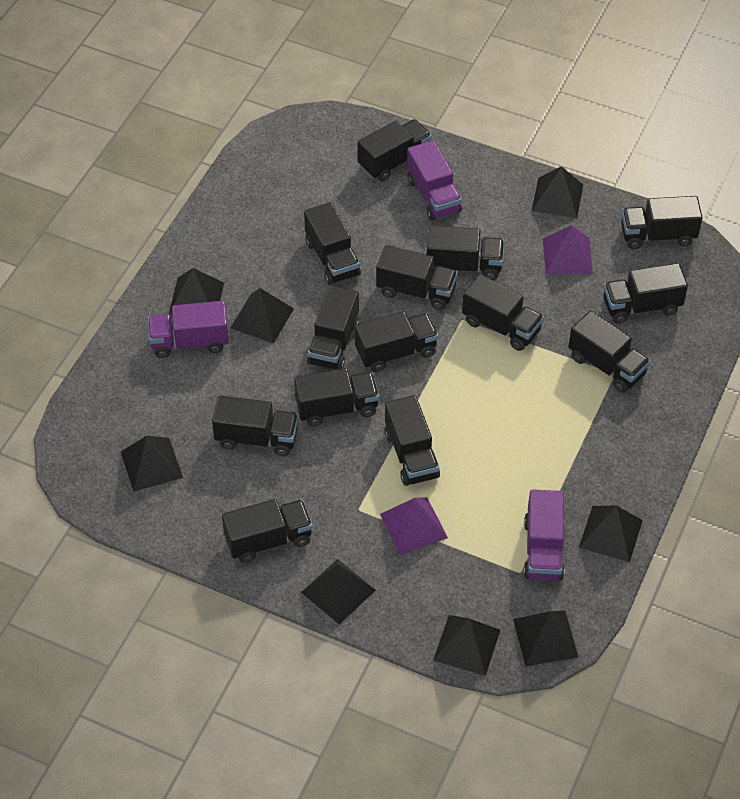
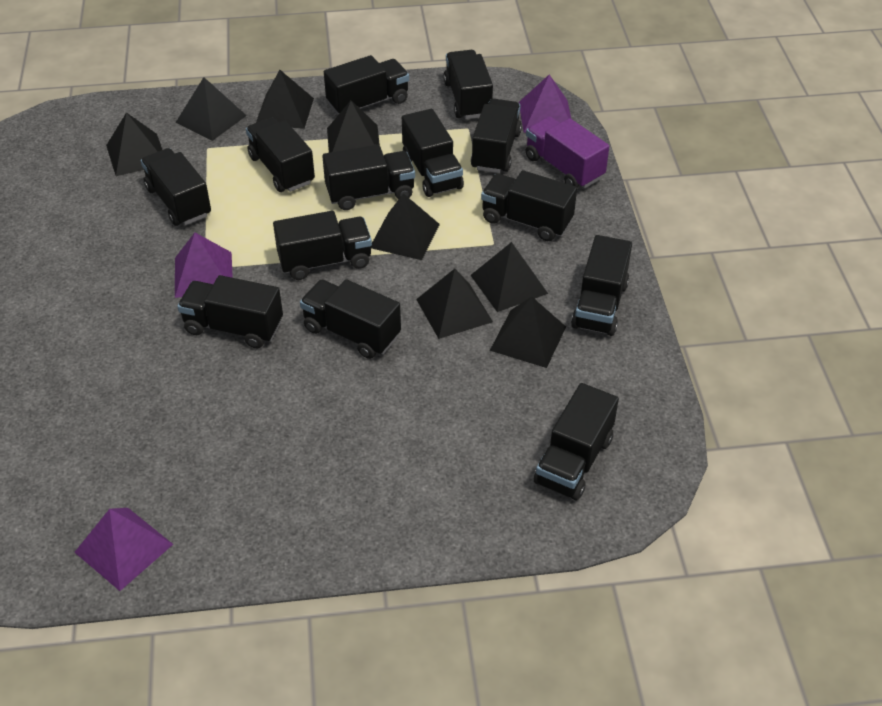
black truck: 14 -> 13
purple pyramid: 2 -> 3
purple truck: 3 -> 1

